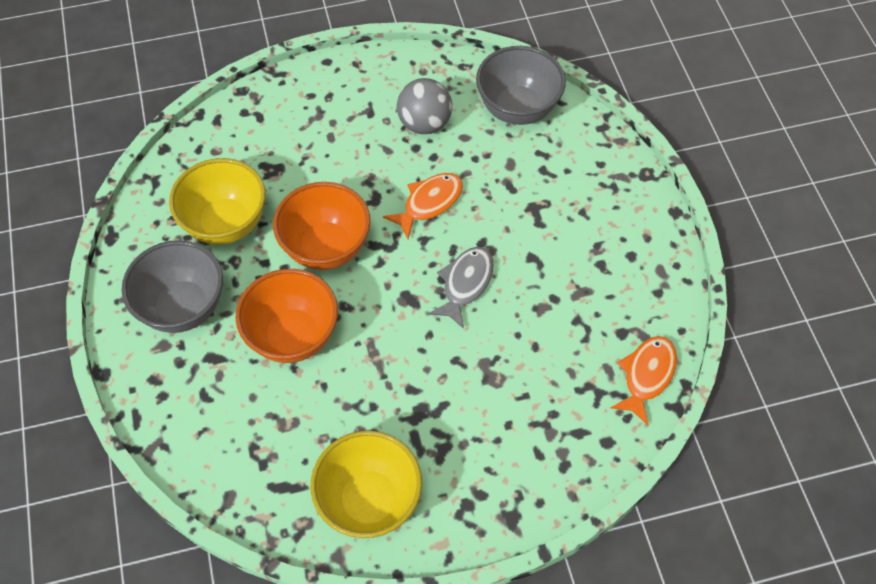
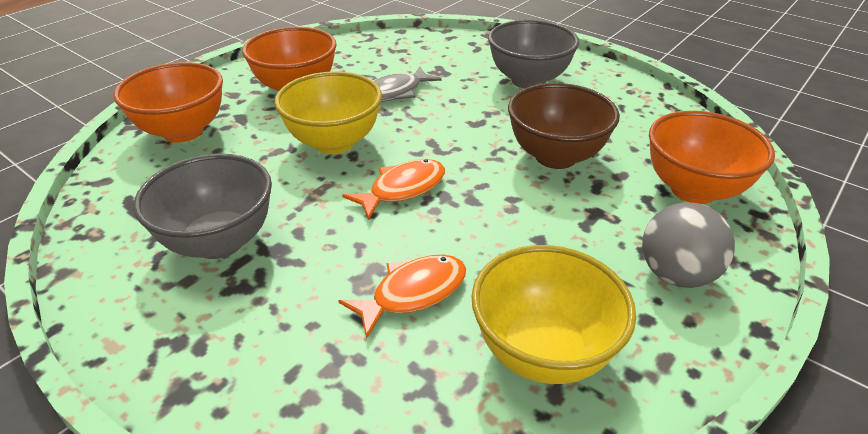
brown bowl: 0 -> 1
orange bowl: 2 -> 3

